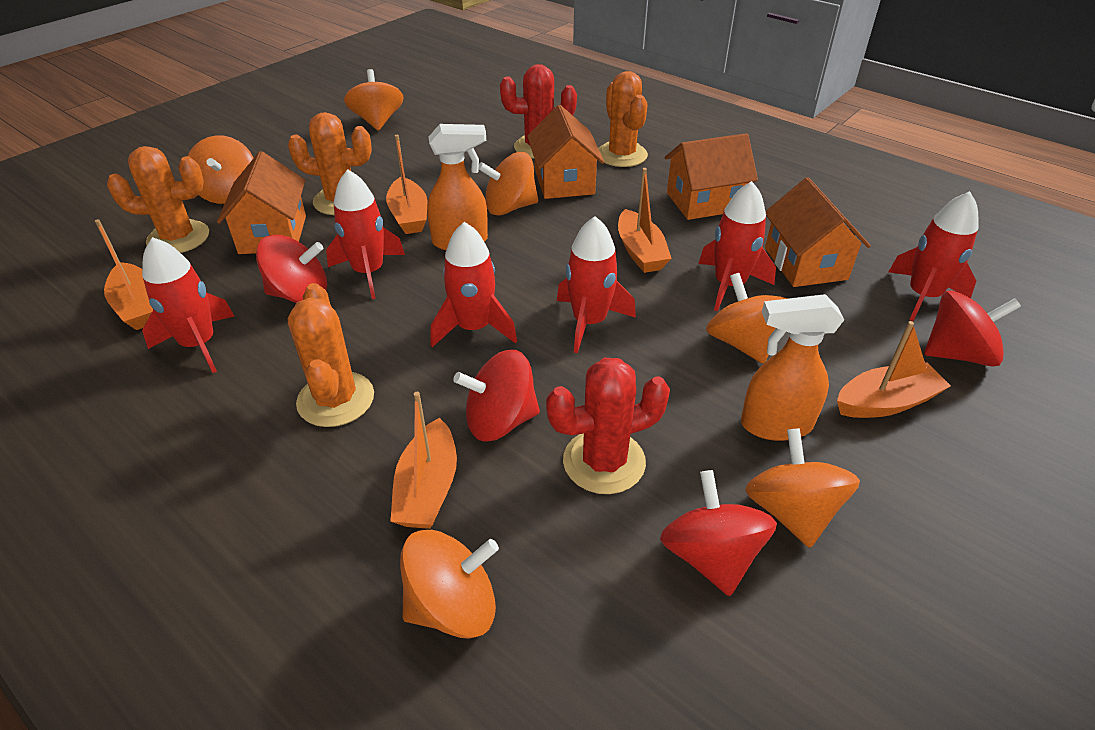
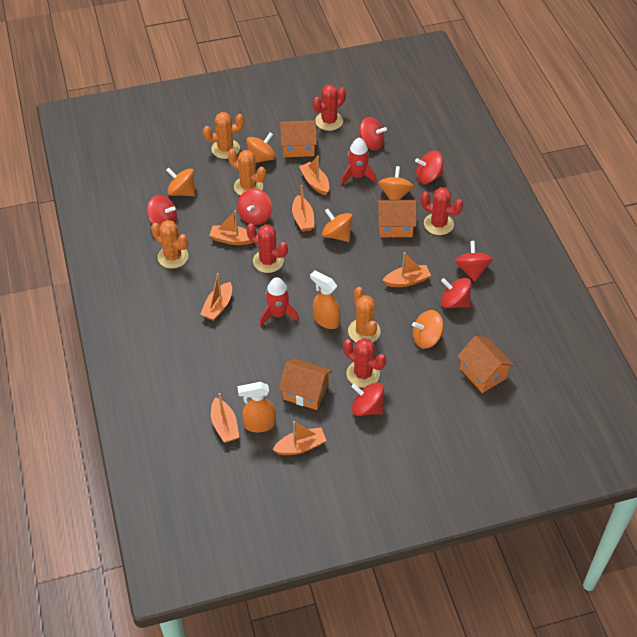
orange boat: 5 -> 7
orange spinning top: 6 -> 5
red cactus: 2 -> 4
red rocket: 6 -> 2
red spinning top: 4 -> 7

